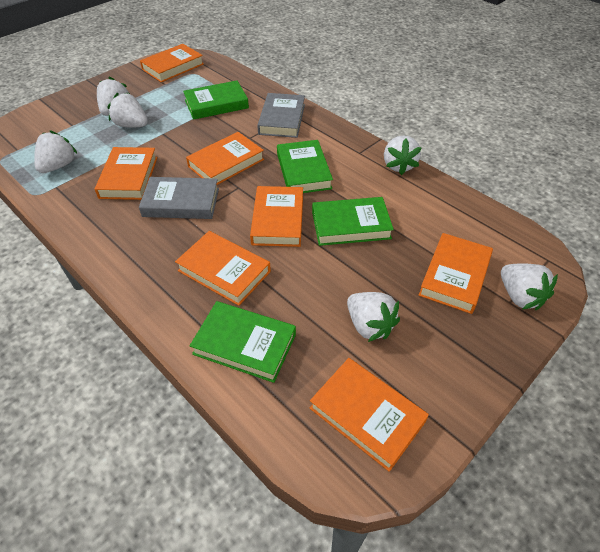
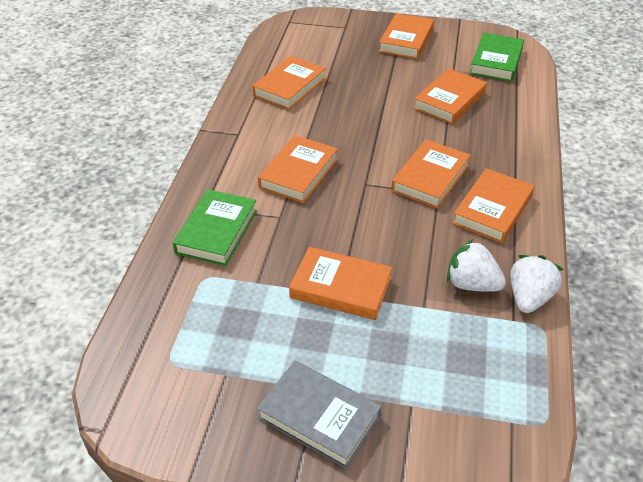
green book: 4 -> 2
grey book: 2 -> 1
white strawberry: 6 -> 2

